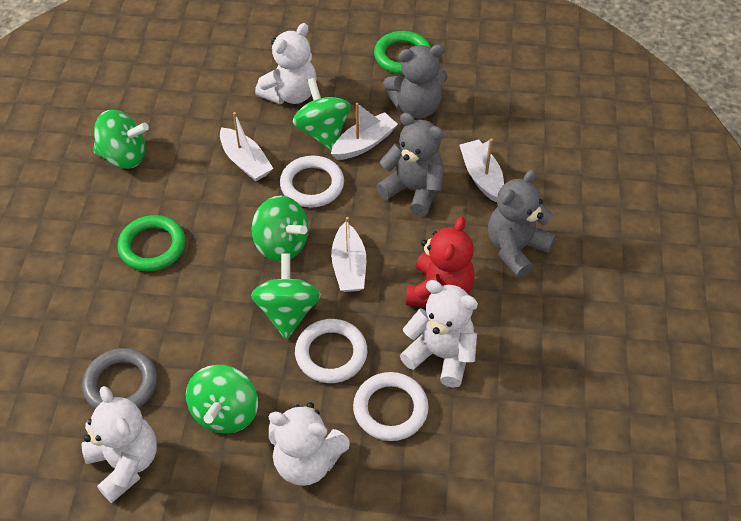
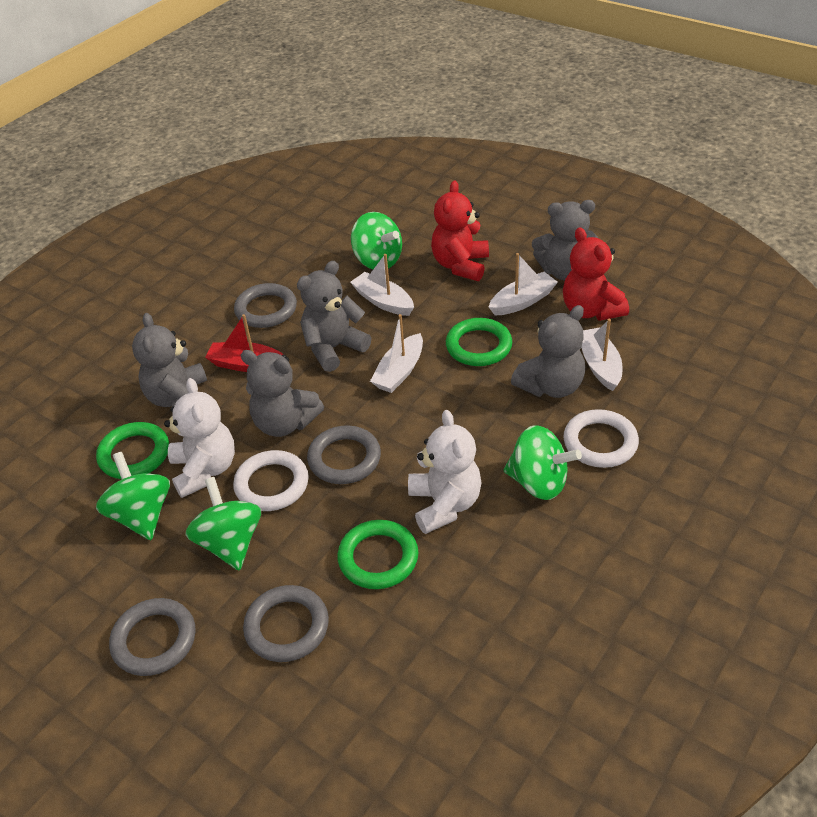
green ring: 2 -> 3
green spinning top: 5 -> 4
grey ring: 1 -> 4
grey teddy bear: 3 -> 5
red boat: 0 -> 1
red teddy bear: 1 -> 2
white ring: 3 -> 2
white teddy bear: 4 -> 2

